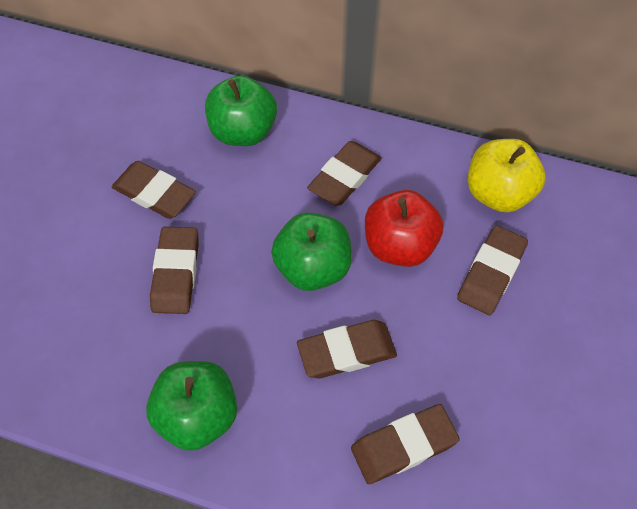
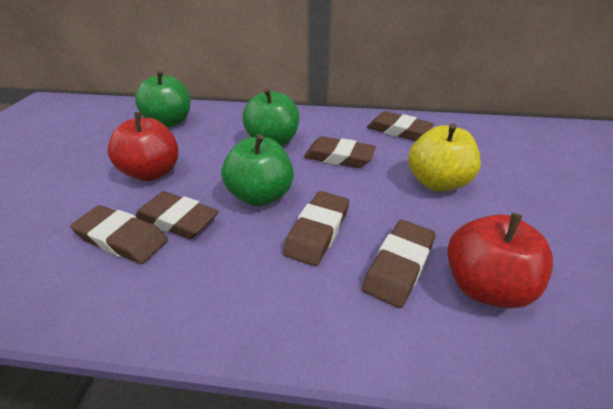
red apple: 1 -> 2

